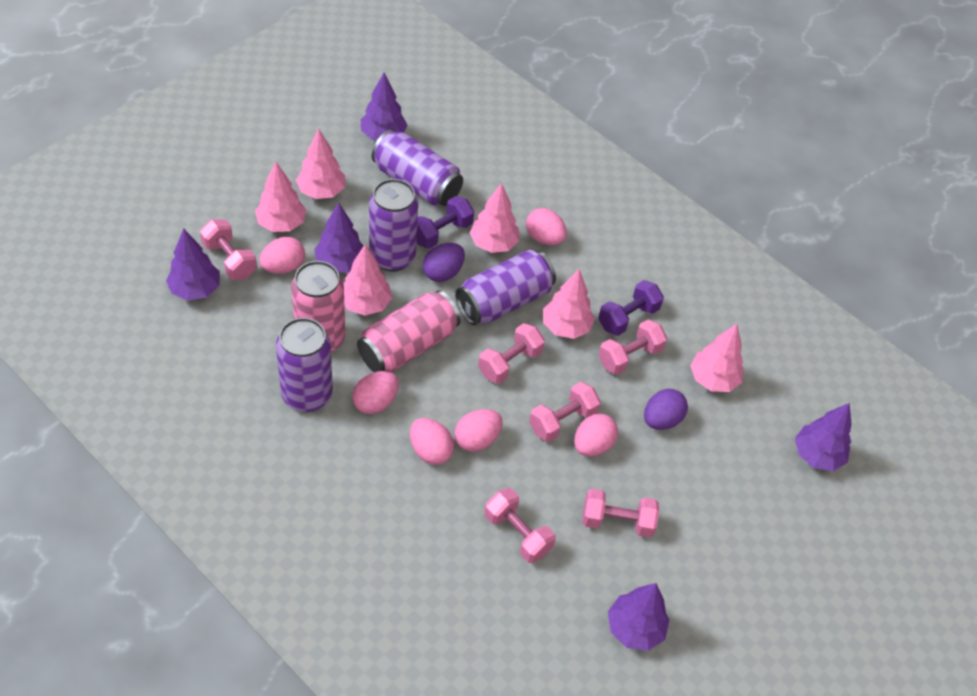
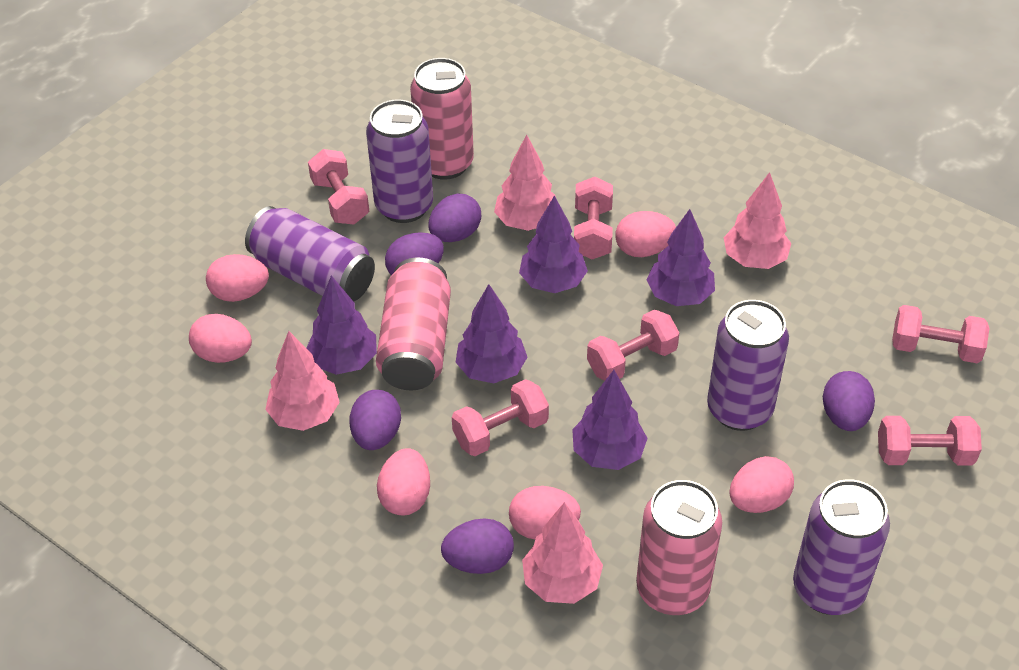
pink can: 2 -> 3
pink tree: 6 -> 4
purple dumbbell: 2 -> 0
purple egg: 2 -> 5

